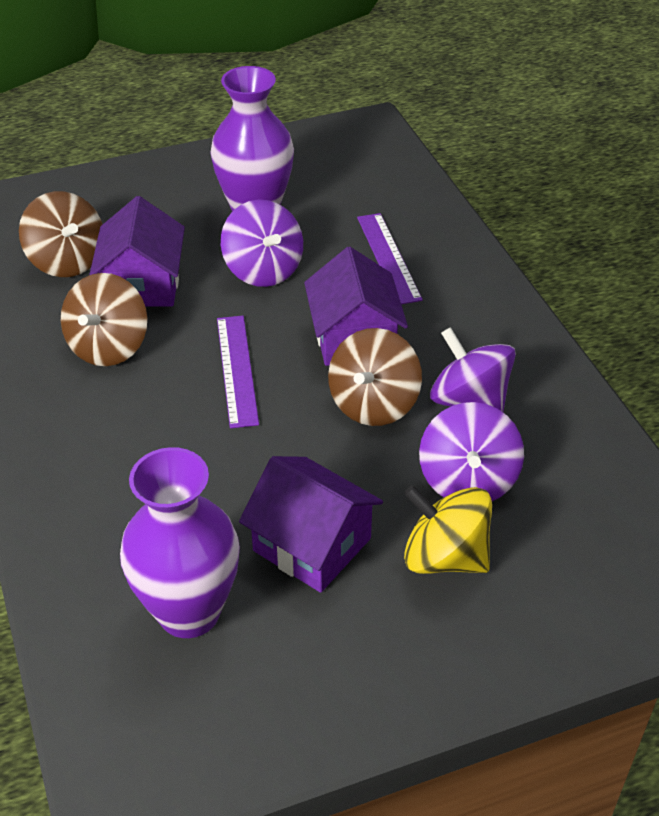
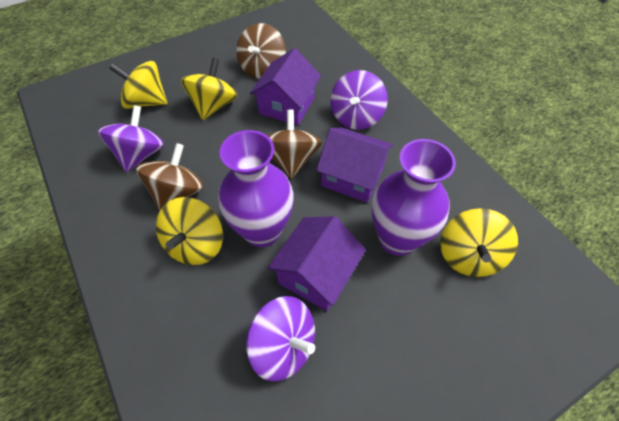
purple ruler: 2 -> 0
yellow spinning top: 1 -> 4

